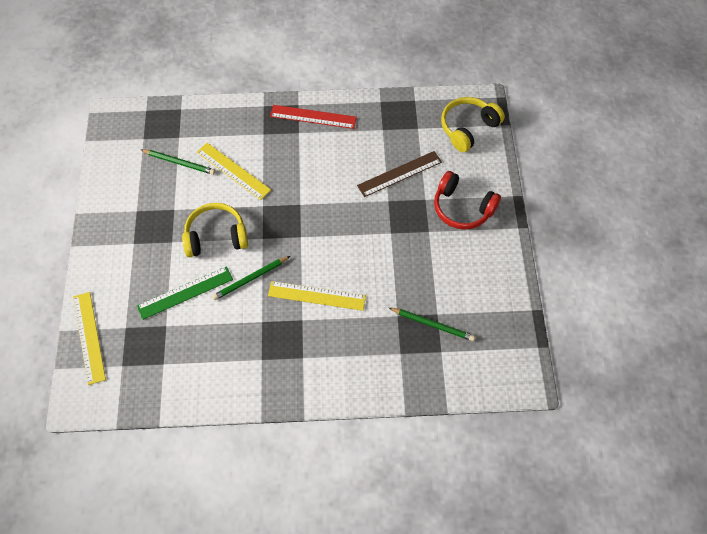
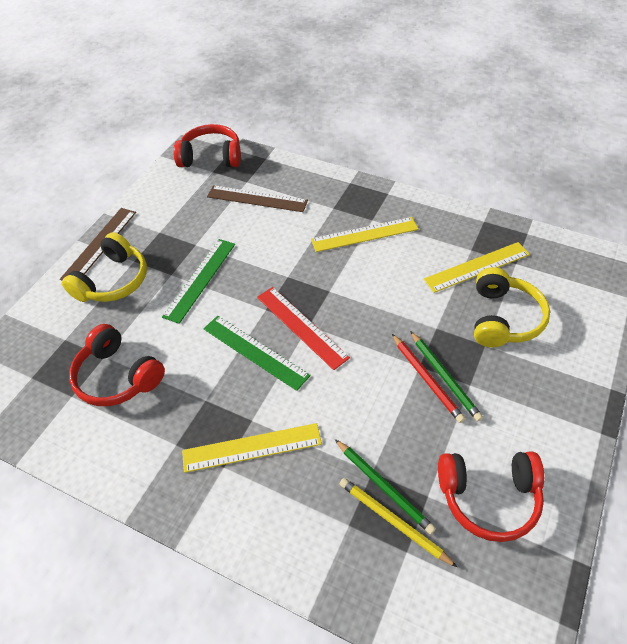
brown ruler: 1 -> 2
green pencil: 3 -> 2
green ruler: 1 -> 2
red headphones: 1 -> 3
red pencil: 0 -> 1
yellow pencil: 0 -> 1

